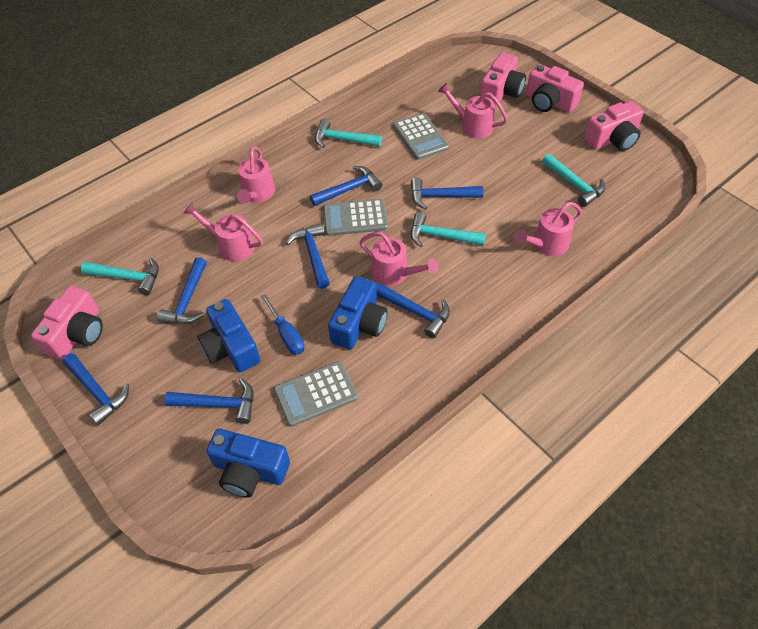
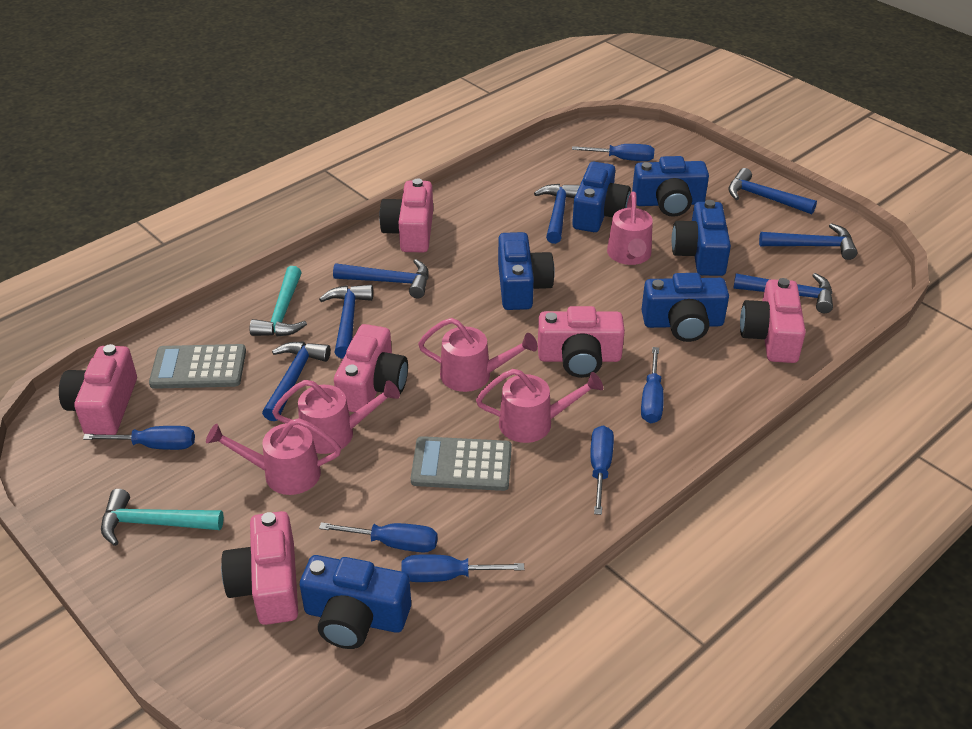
blue camera: 3 -> 6
blue screwdriver: 1 -> 6
grey calculator: 3 -> 2
pink camera: 4 -> 6
turquoise hammer: 4 -> 2

